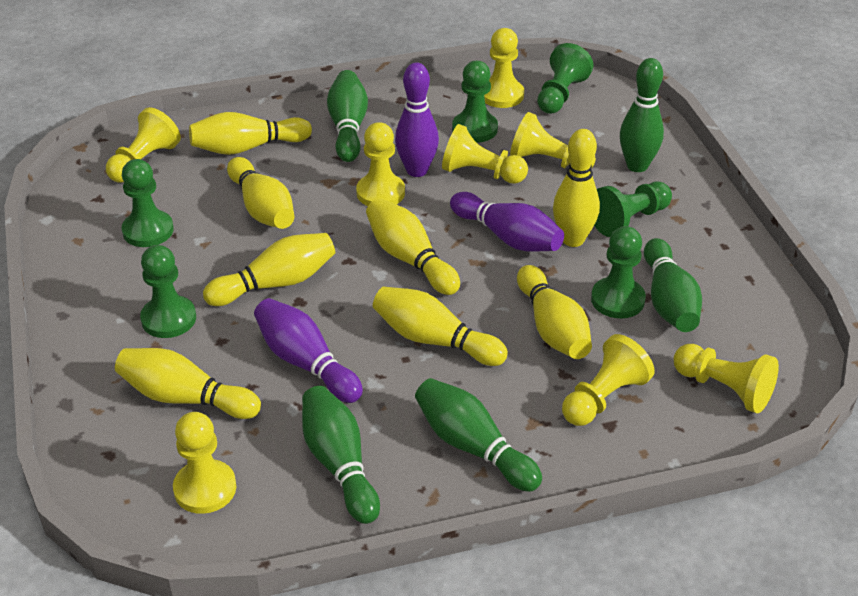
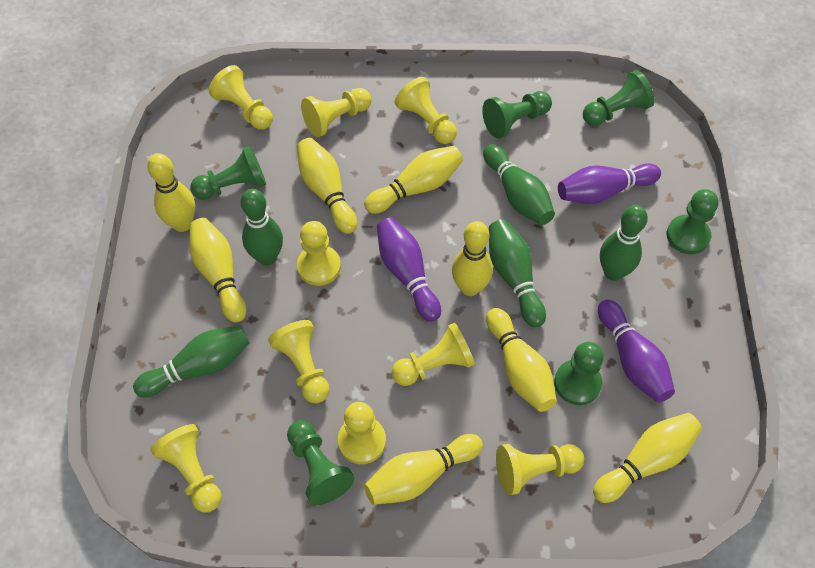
yellow pawn: 8 -> 9

